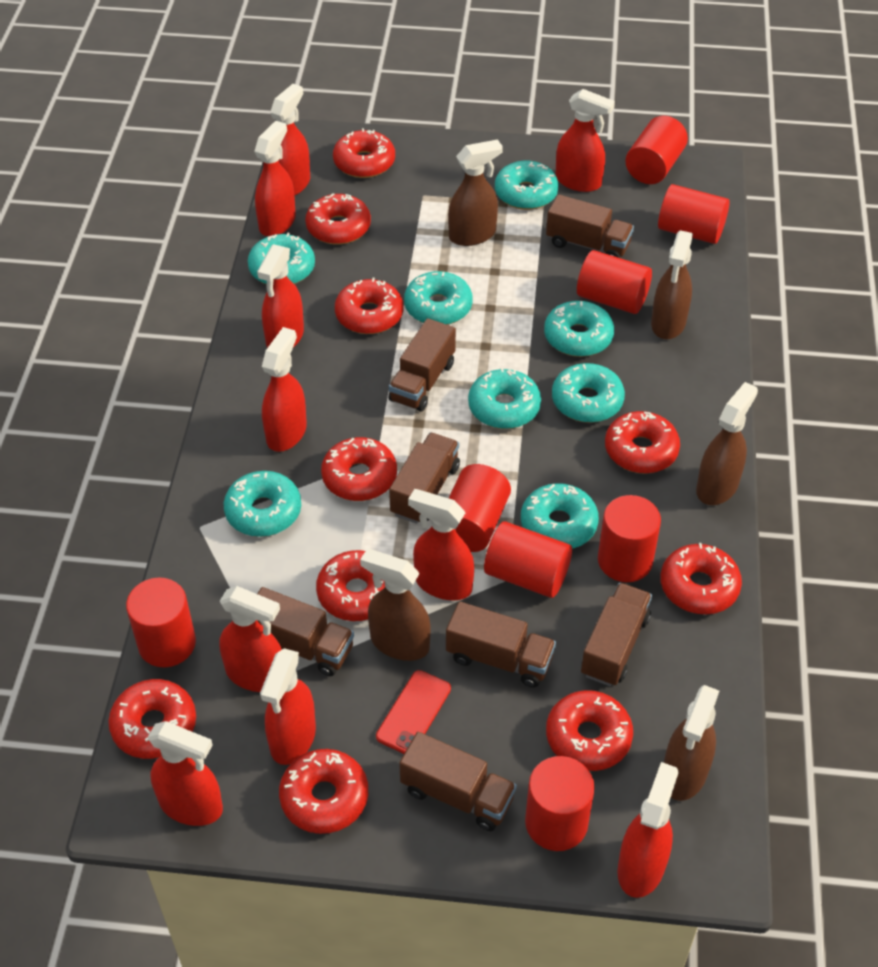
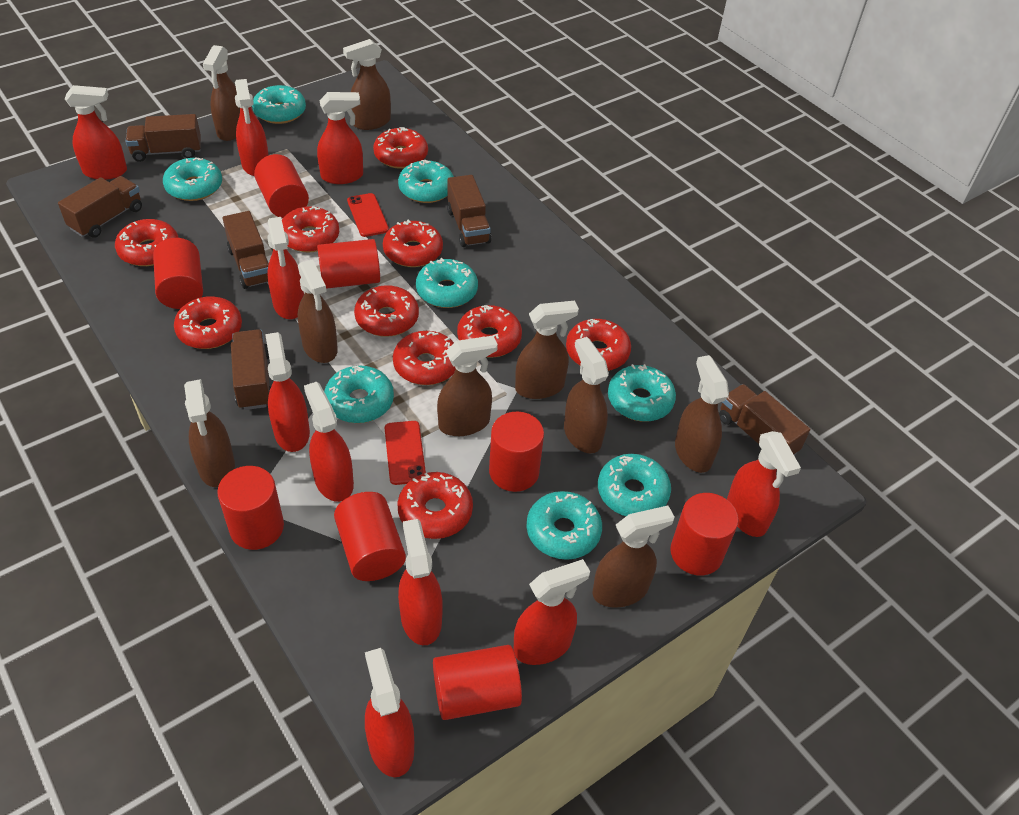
brown spray bottle: 5 -> 9
brown truck: 7 -> 6
red phone: 1 -> 2

